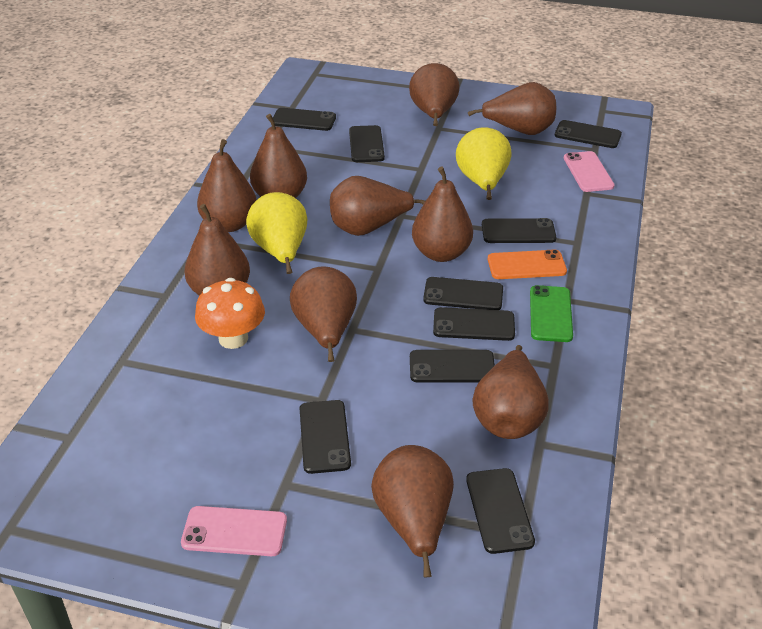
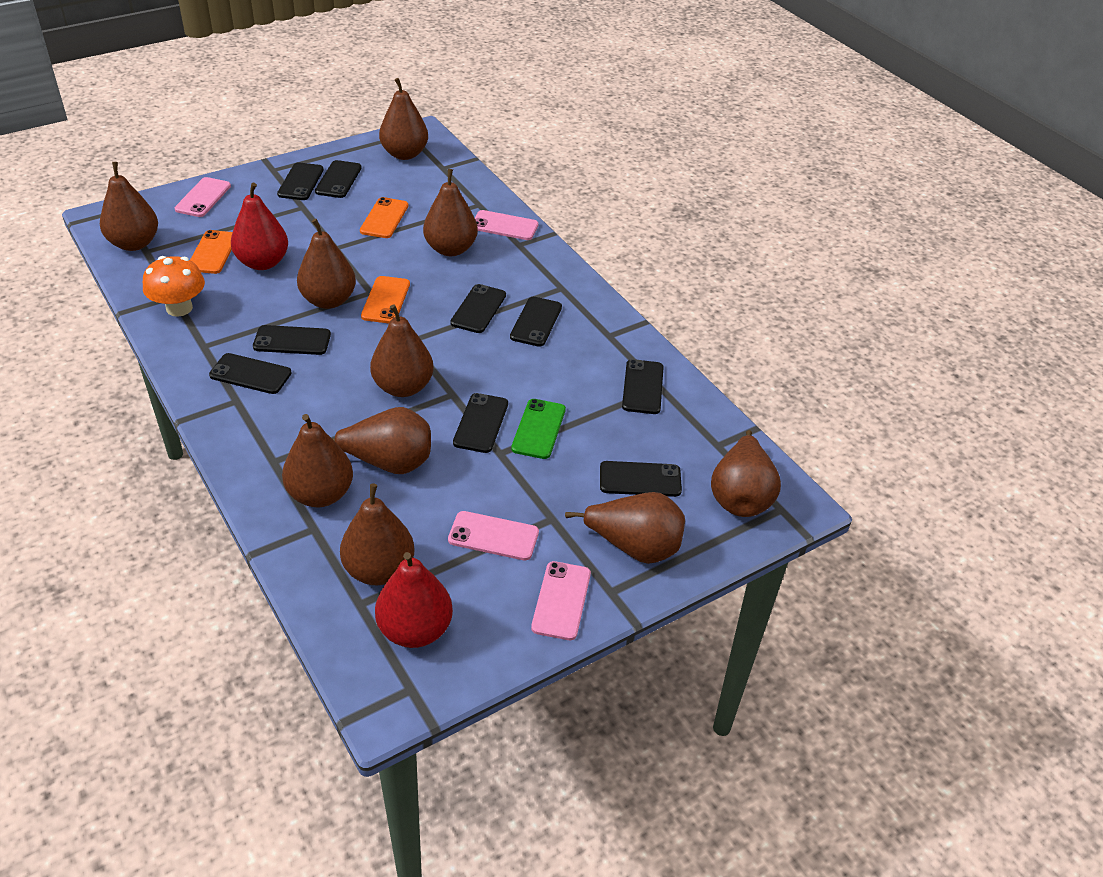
orange phone: 1 -> 3
pink phone: 2 -> 4
red pear: 0 -> 2
yellow pear: 2 -> 0

